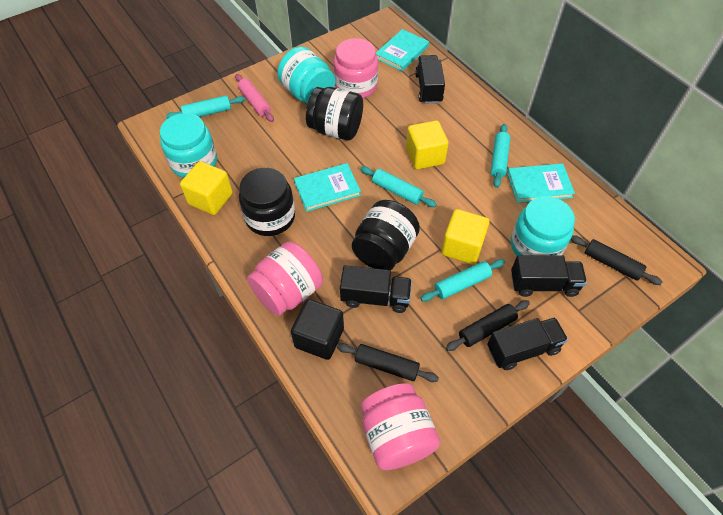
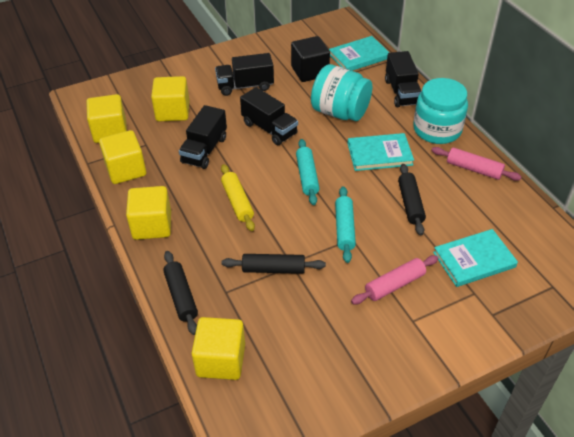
black jar: 3 -> 0
pink jar: 3 -> 0
pink rolling pin: 1 -> 2
turquoise jar: 3 -> 2
turquoise rolling pin: 4 -> 2
yellow cube: 3 -> 5
yellow rolling pin: 0 -> 1

